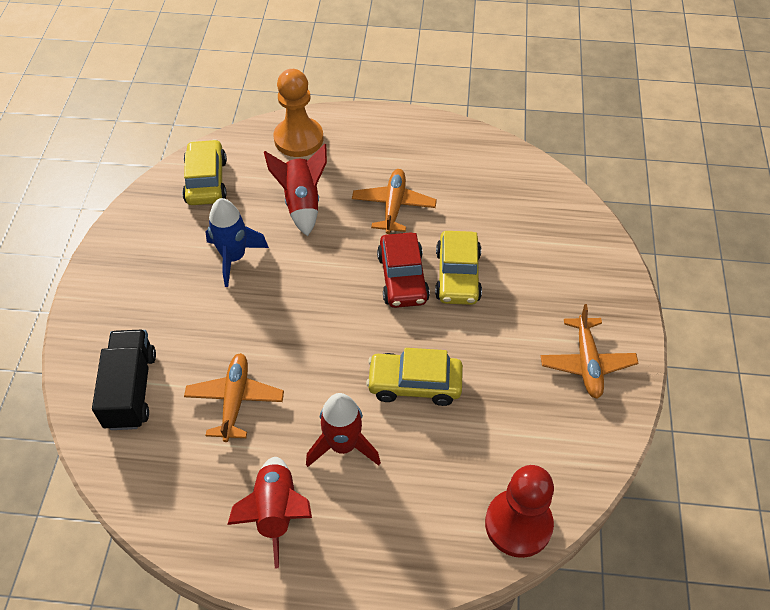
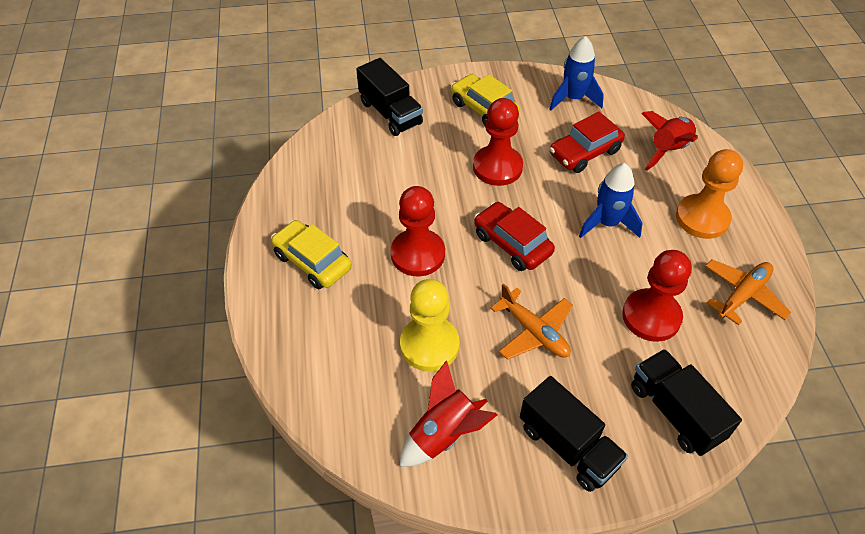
black truck: 1 -> 3
blue rocket: 1 -> 2
orange plane: 3 -> 2
red car: 1 -> 2
red pawn: 1 -> 3
red rocket: 3 -> 2
yellow car: 3 -> 2
yellow pawn: 0 -> 1

